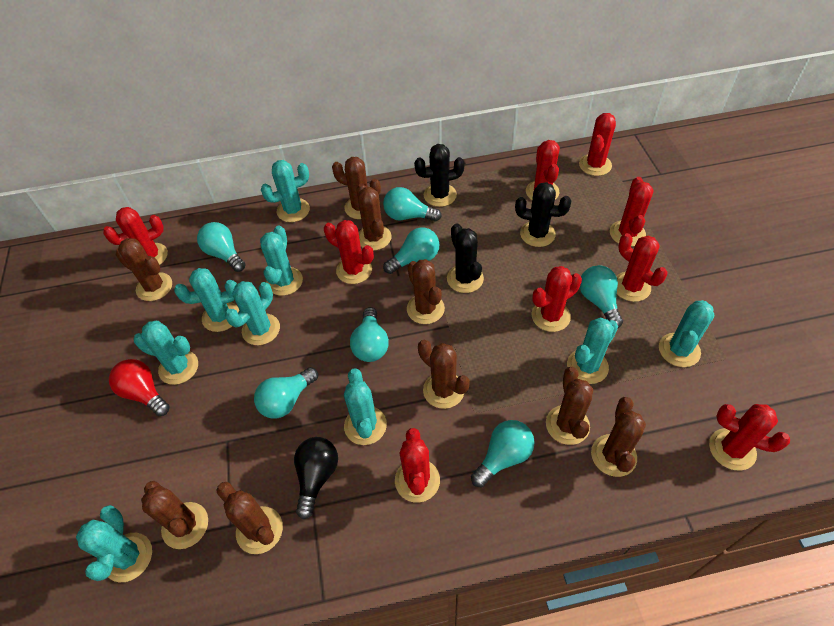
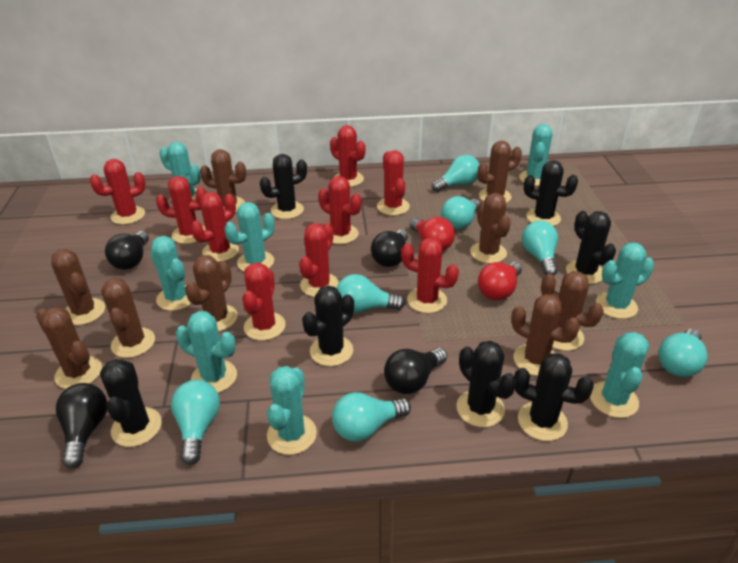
black cactus: 3 -> 7
black light bulb: 1 -> 4
red light bulb: 1 -> 2
turquoise cactus: 9 -> 8

